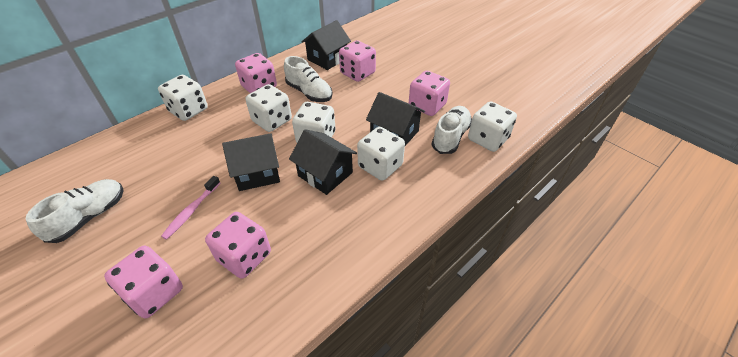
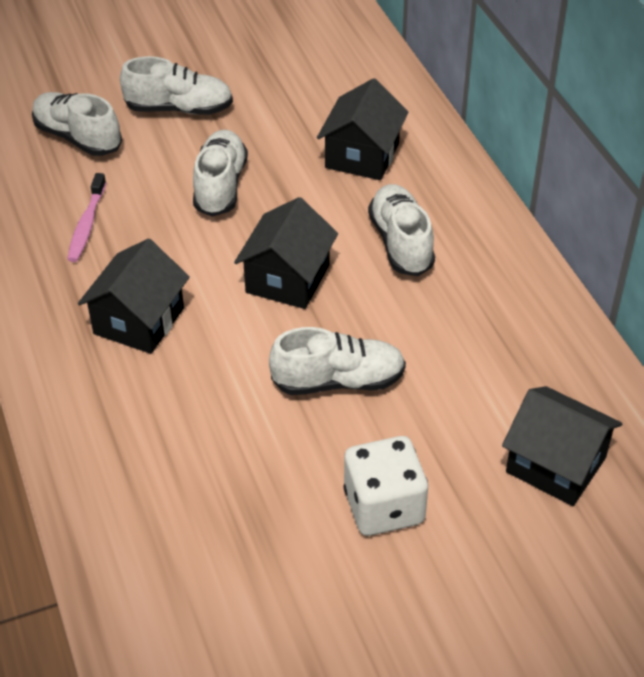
pink dice: 5 -> 0
white dice: 5 -> 1
white shoe: 3 -> 5

